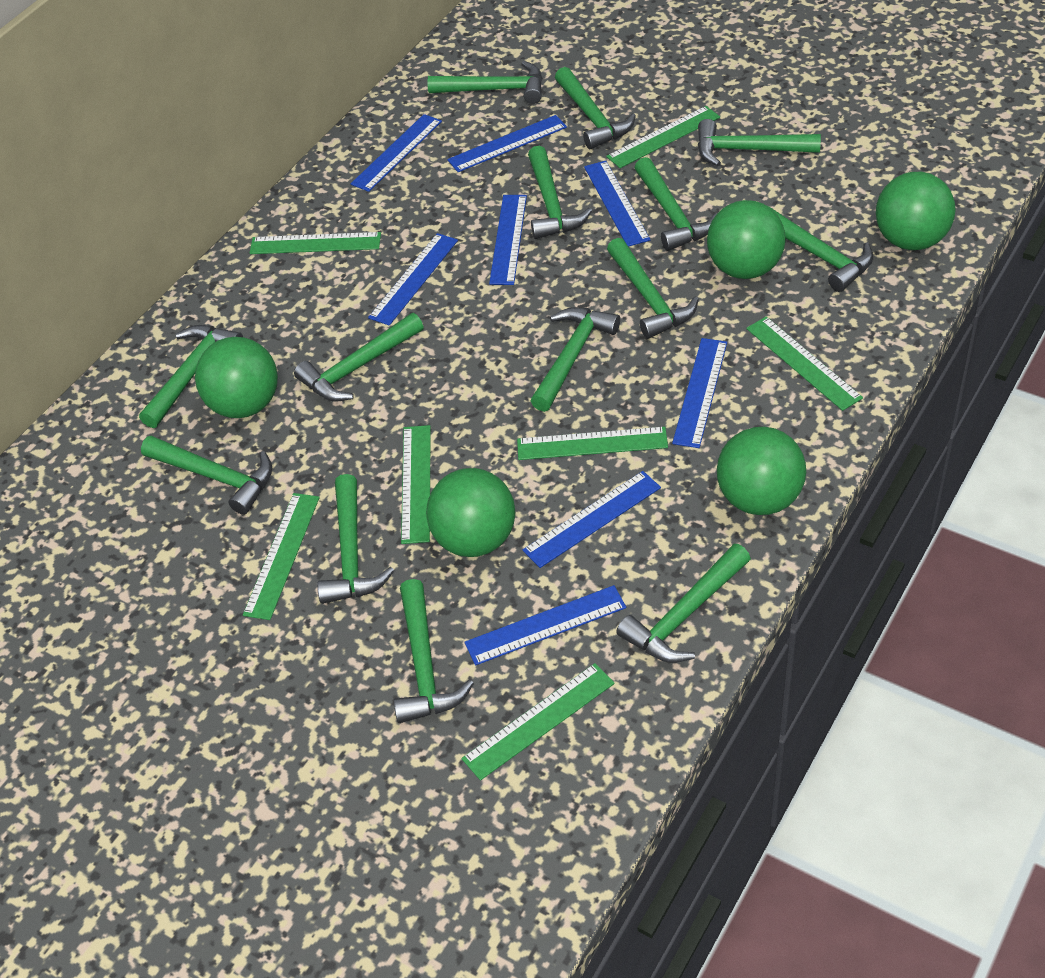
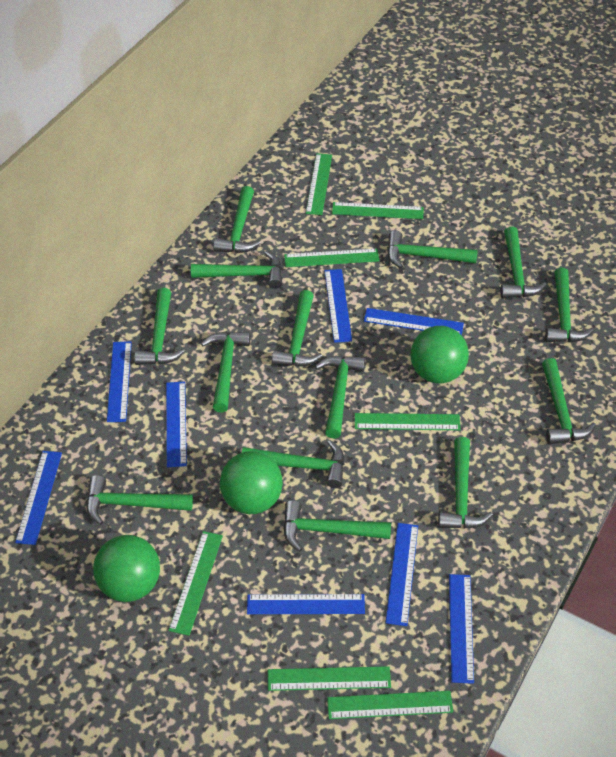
green ball: 5 -> 3

